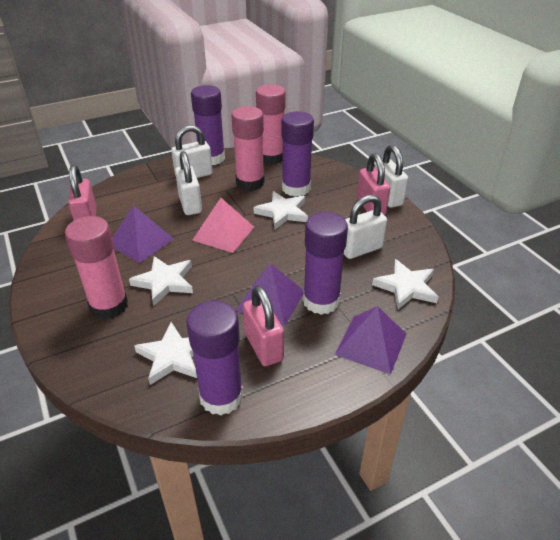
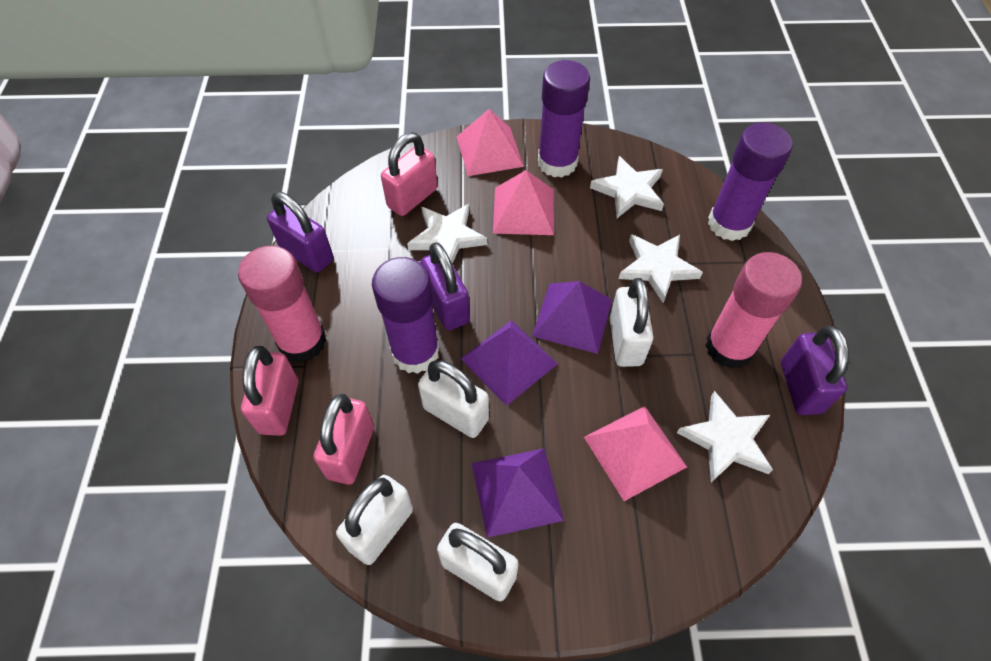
pink glue stick: 3 -> 2
pink pyramid: 1 -> 3
purple glue stick: 4 -> 3
purple padlock: 0 -> 3

